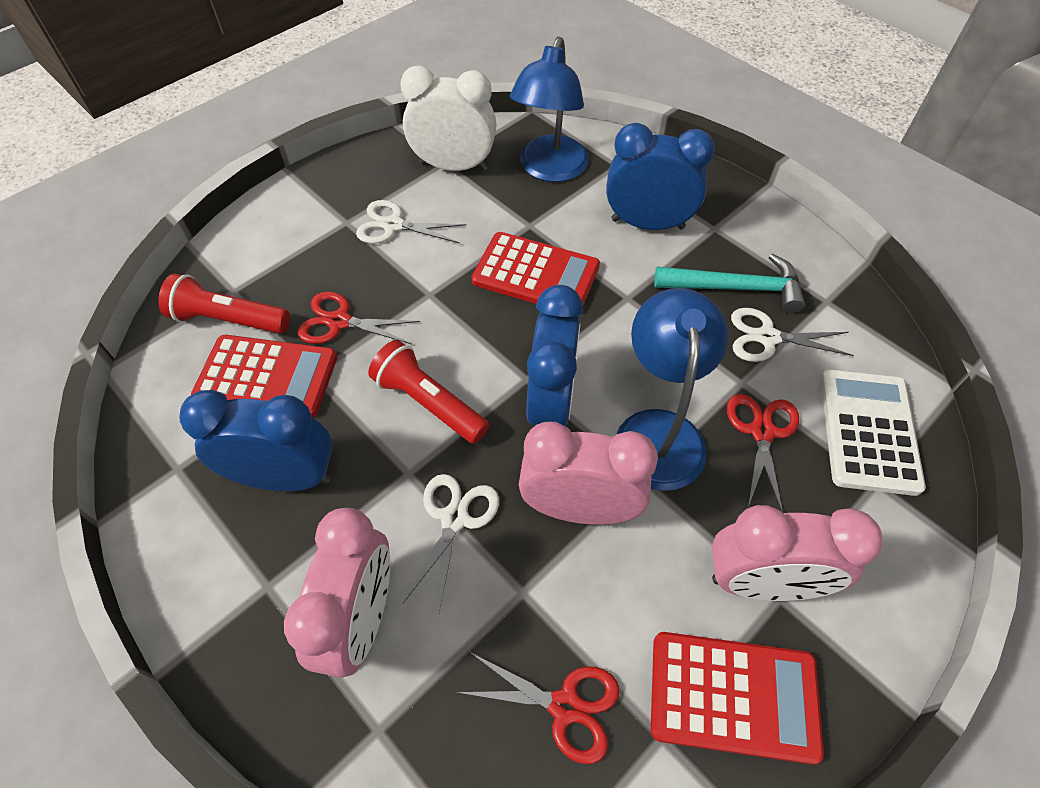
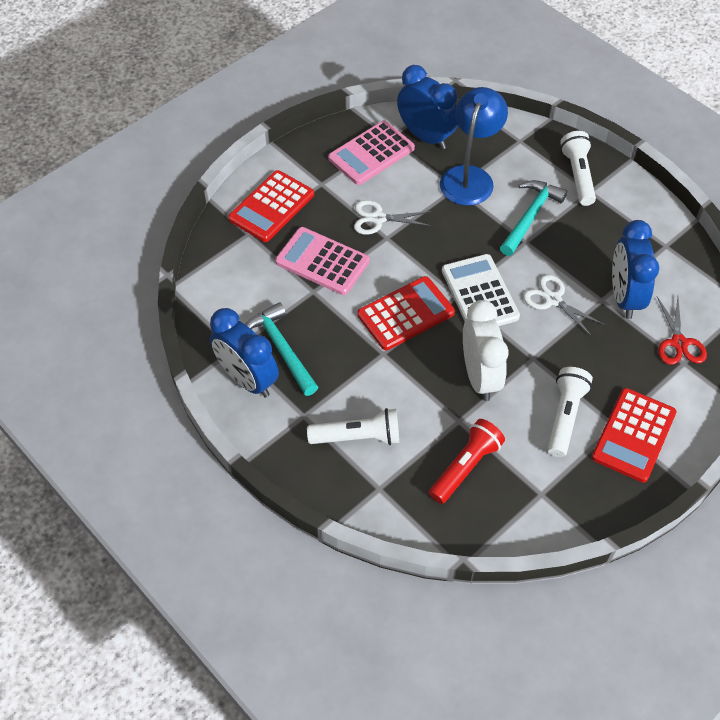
blue lamp: 2 -> 1
pink calculator: 0 -> 2
pink clock: 3 -> 0
red flashlight: 2 -> 1
red scissors: 3 -> 1
turquoise hammer: 1 -> 2
white flashlight: 0 -> 3
white scissors: 3 -> 2

